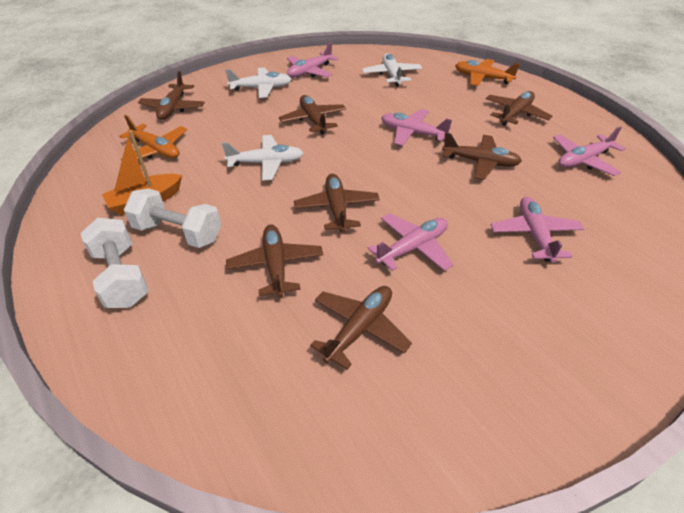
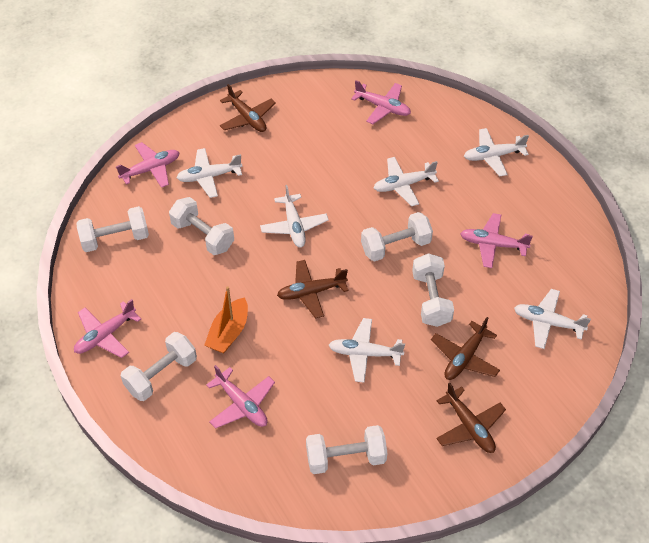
brown plane: 7 -> 4
orange plane: 2 -> 0
white dumbbell: 2 -> 6
white plane: 3 -> 6

